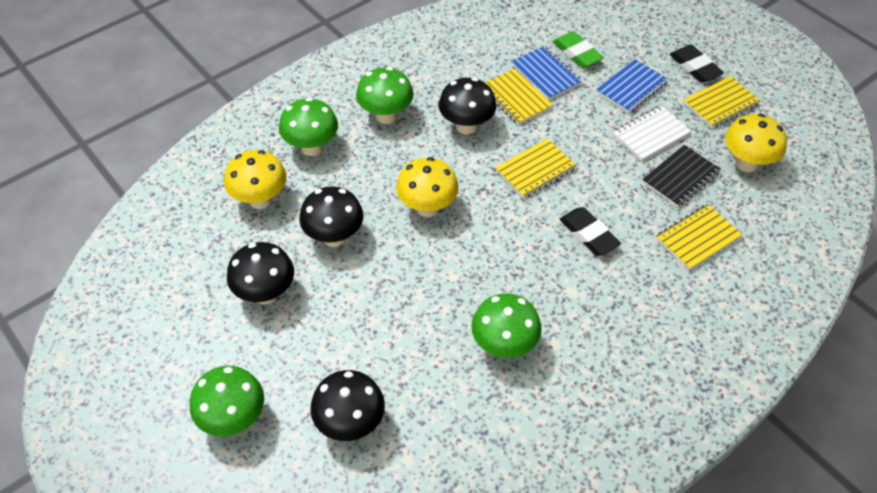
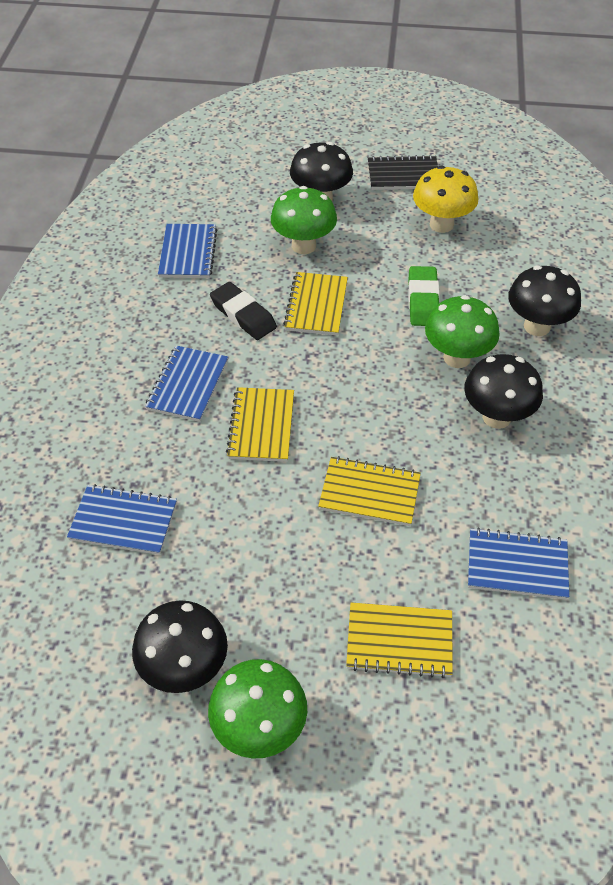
black eraser: 2 -> 1
blue notebook: 2 -> 4
green mushroom: 4 -> 3
white notebook: 1 -> 0
yellow mushroom: 3 -> 1

